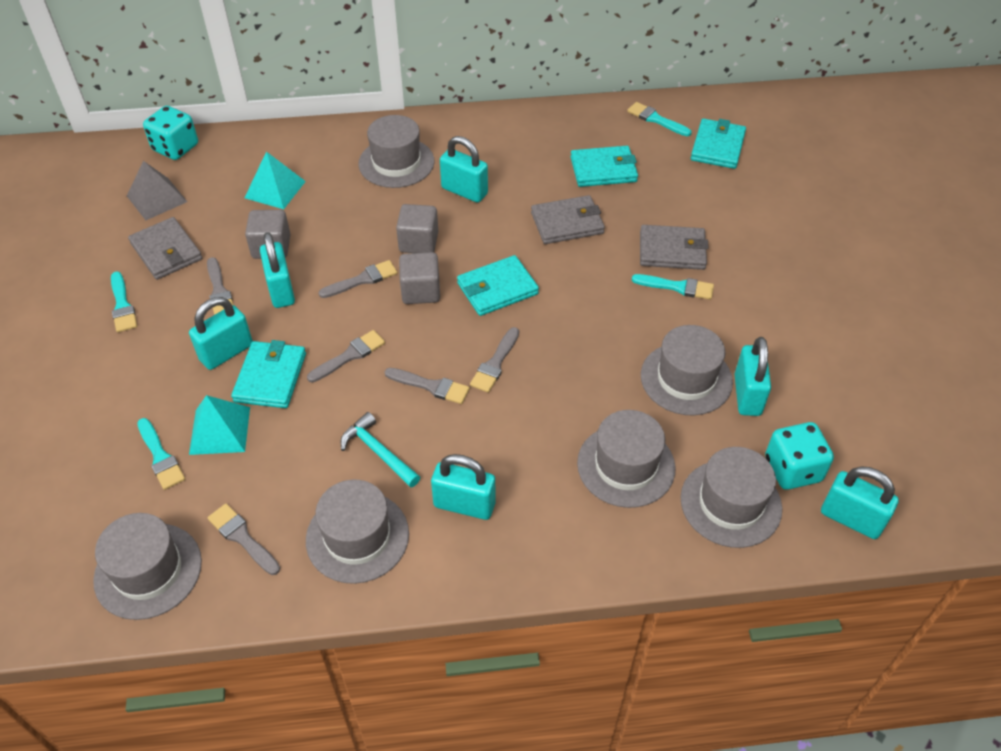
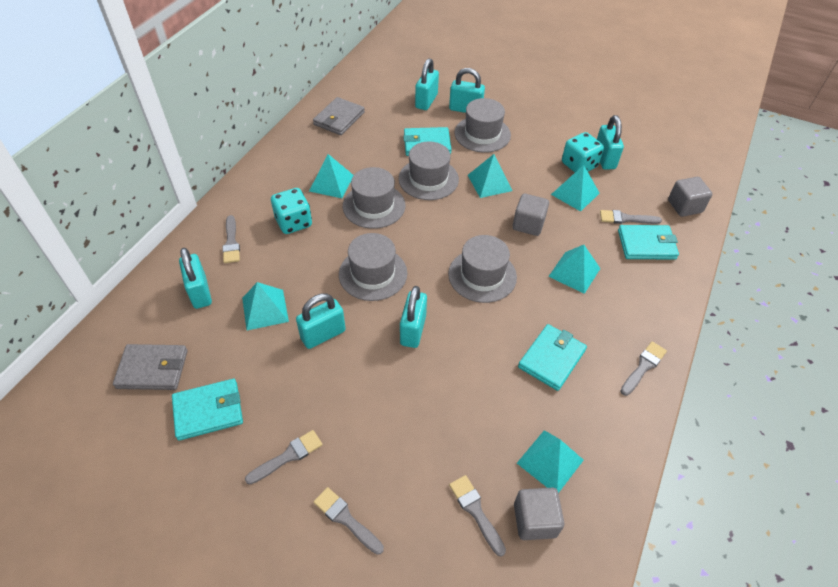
grey hat: 6 -> 5
grey pyramid: 1 -> 0
grey wallet: 3 -> 2
turquoise brush: 4 -> 0
turquoise hammer: 1 -> 0
turquoise pyramid: 2 -> 6

